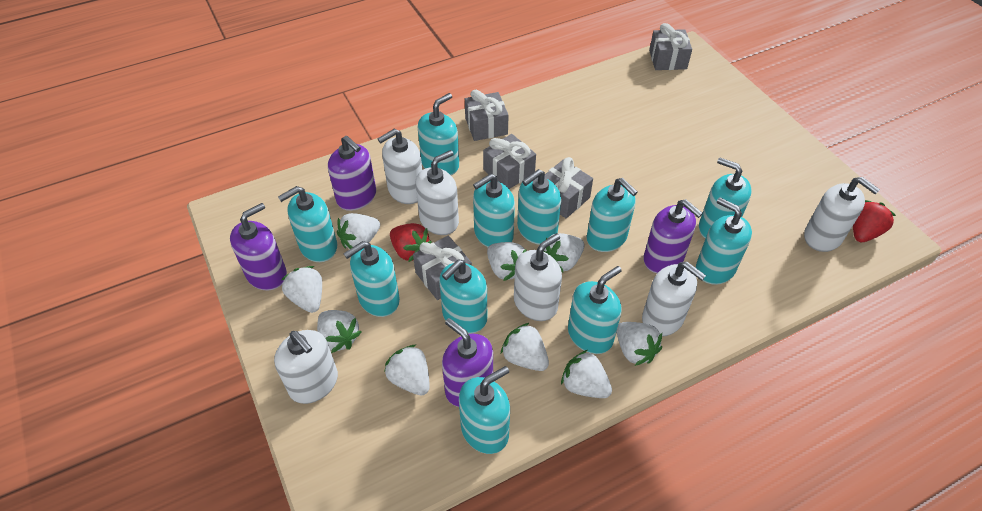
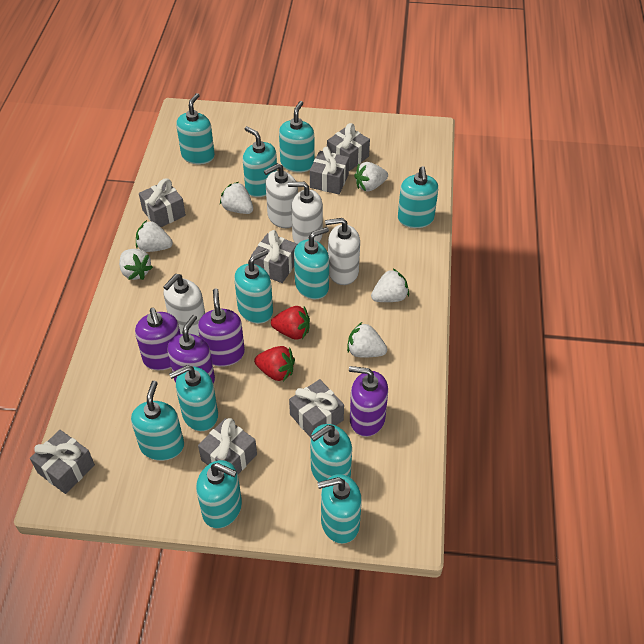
grey gift: 5 -> 7
white soap dispenser: 6 -> 4
white strawberry: 9 -> 6

